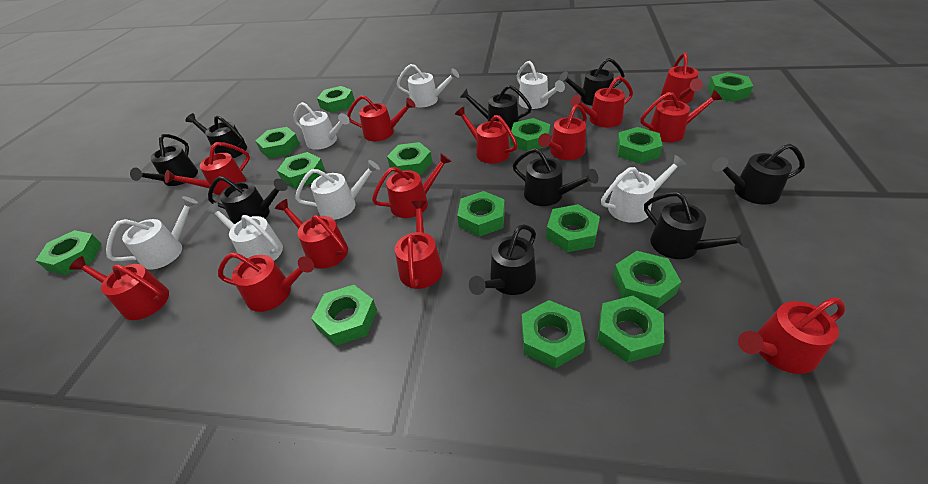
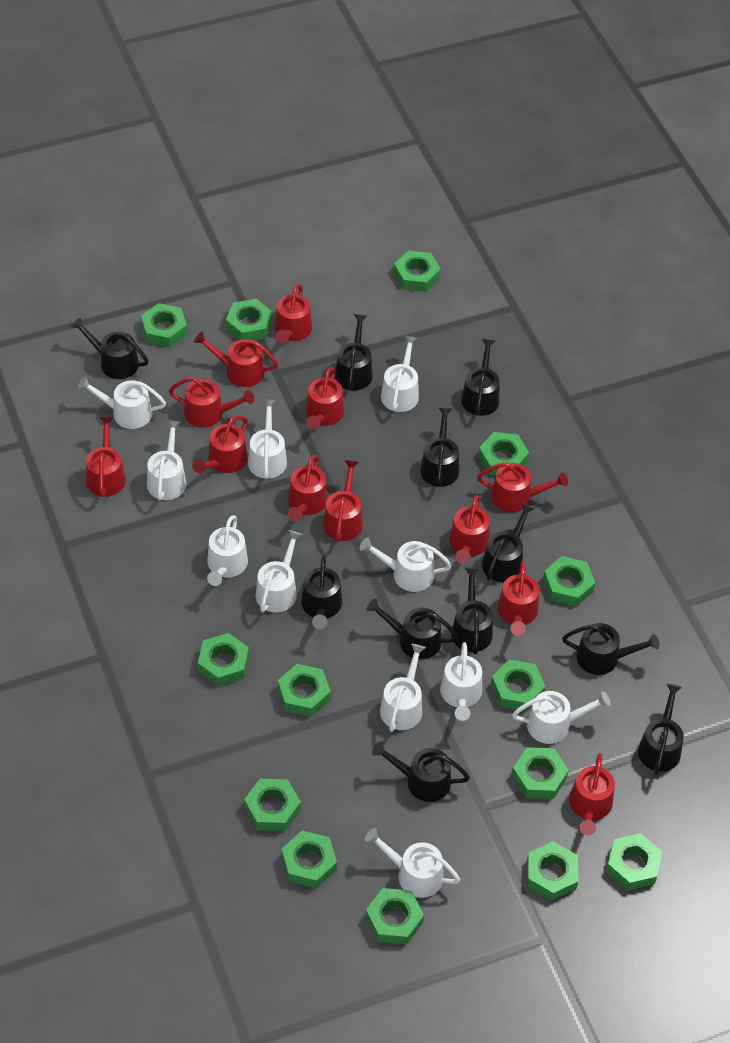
black watering can: 9 -> 11
red watering can: 13 -> 12
white watering can: 7 -> 11

